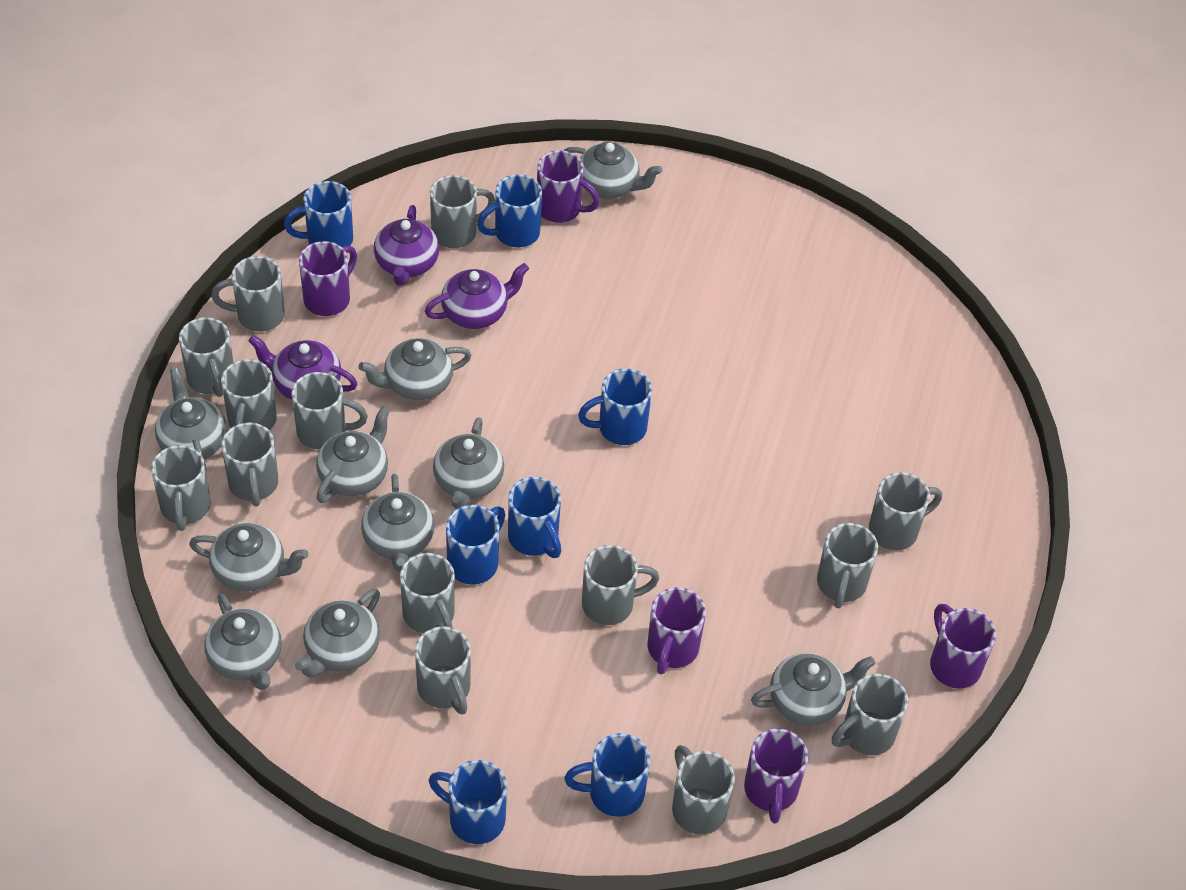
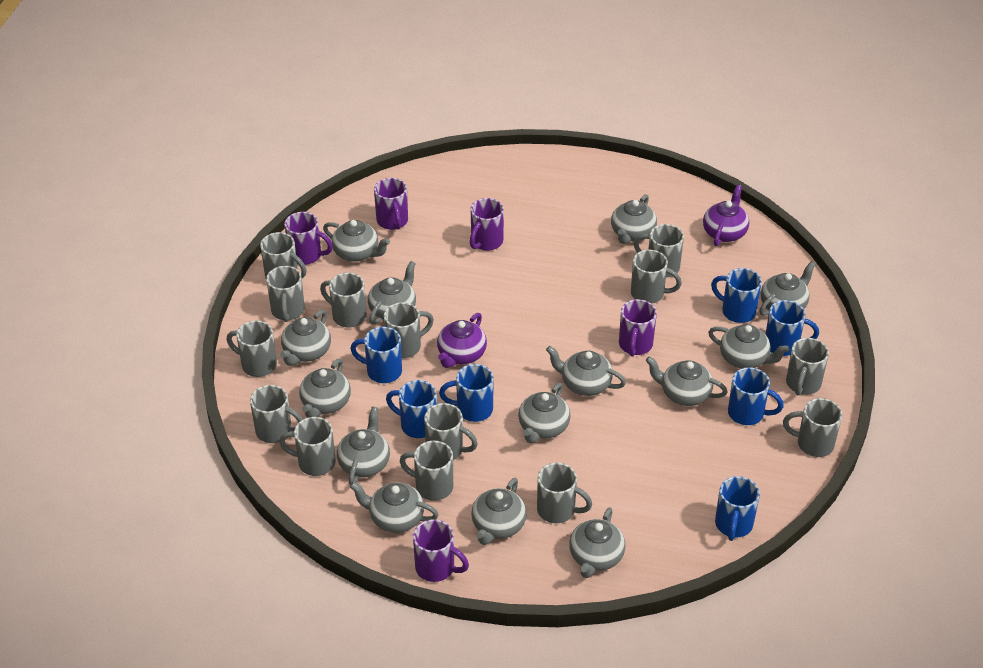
grey teapot: 10 -> 14
purple teapot: 3 -> 2

